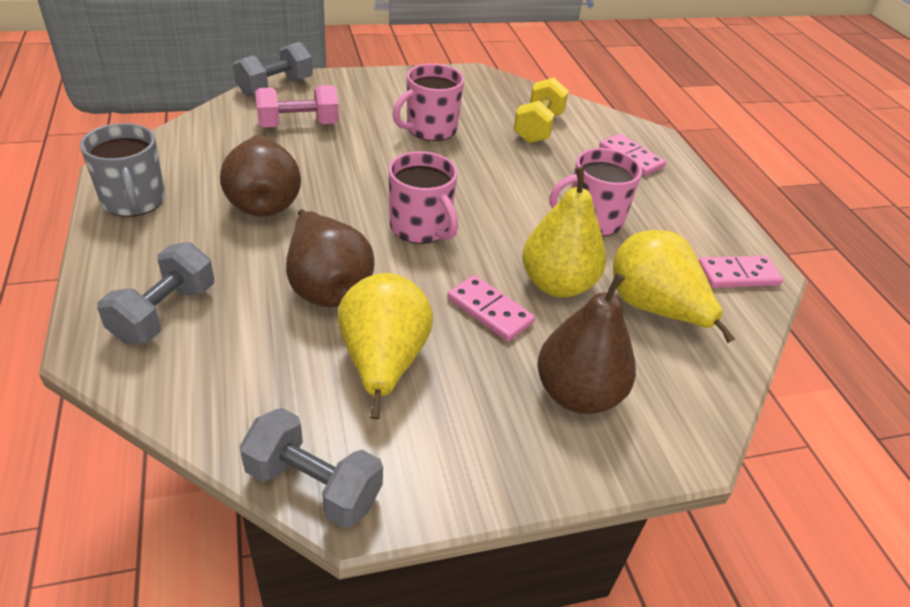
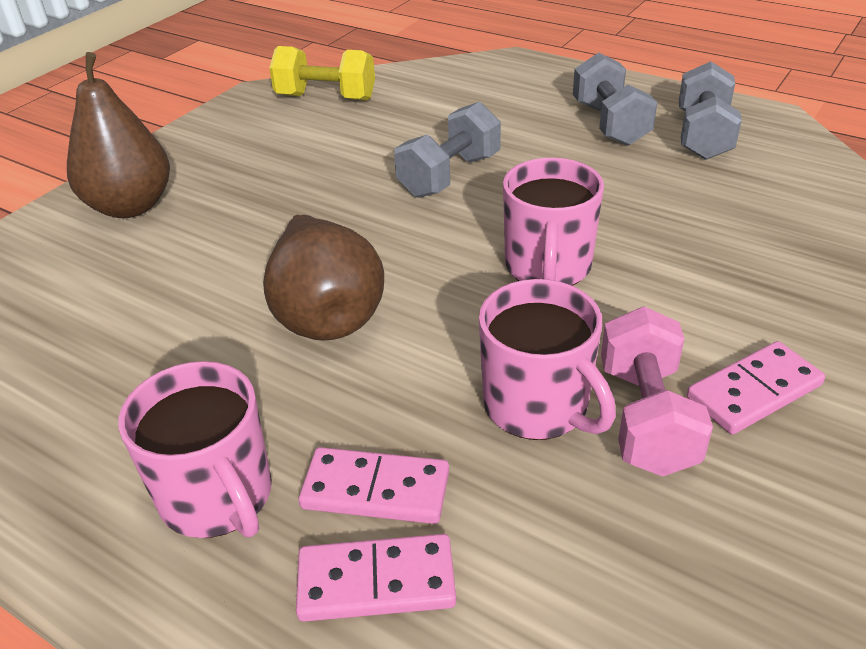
brown pear: 3 -> 2
grey mug: 1 -> 0
yellow pear: 3 -> 0

